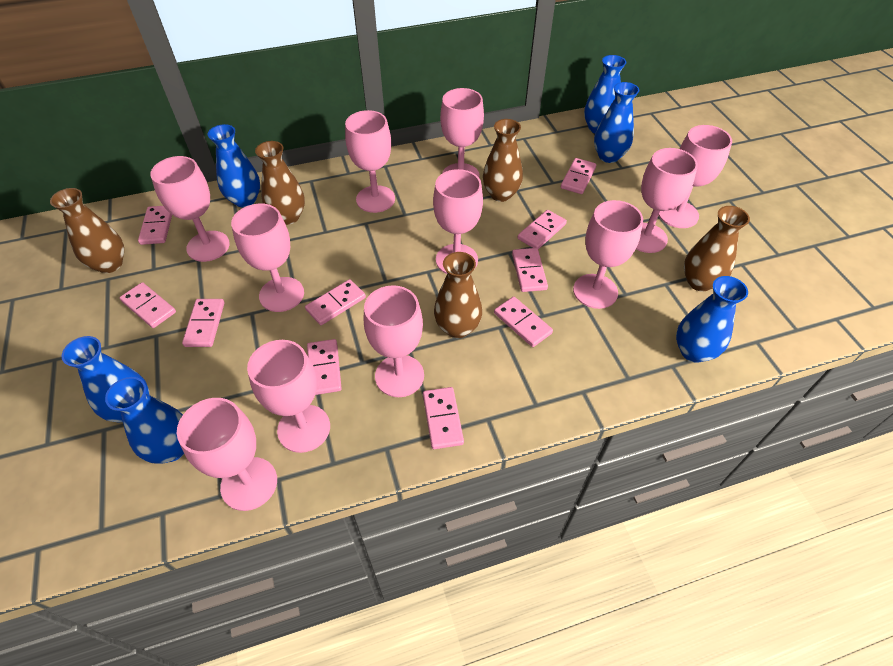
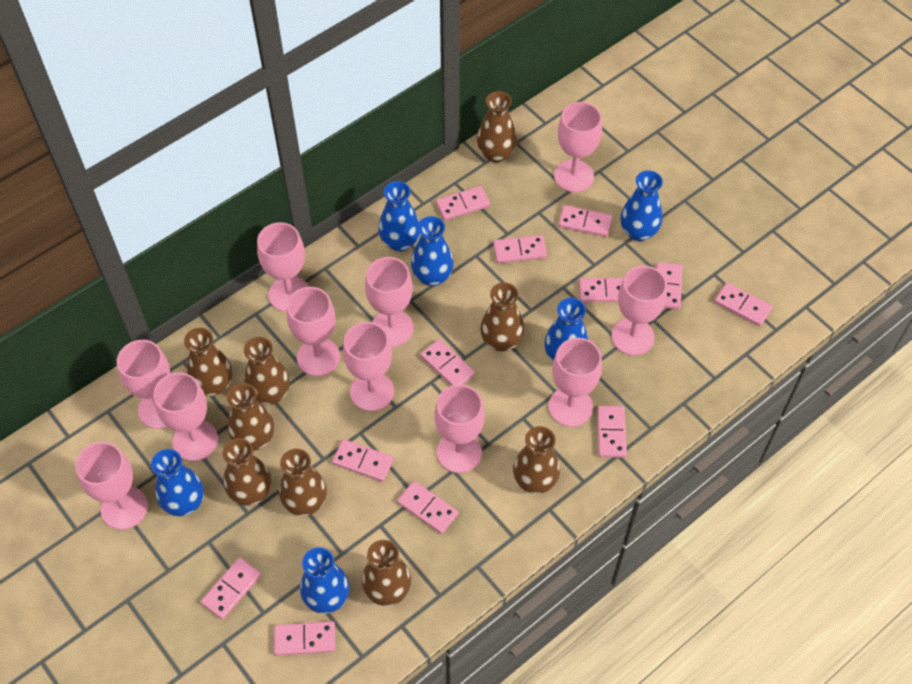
brown vase: 5 -> 9
pink domino: 10 -> 12

